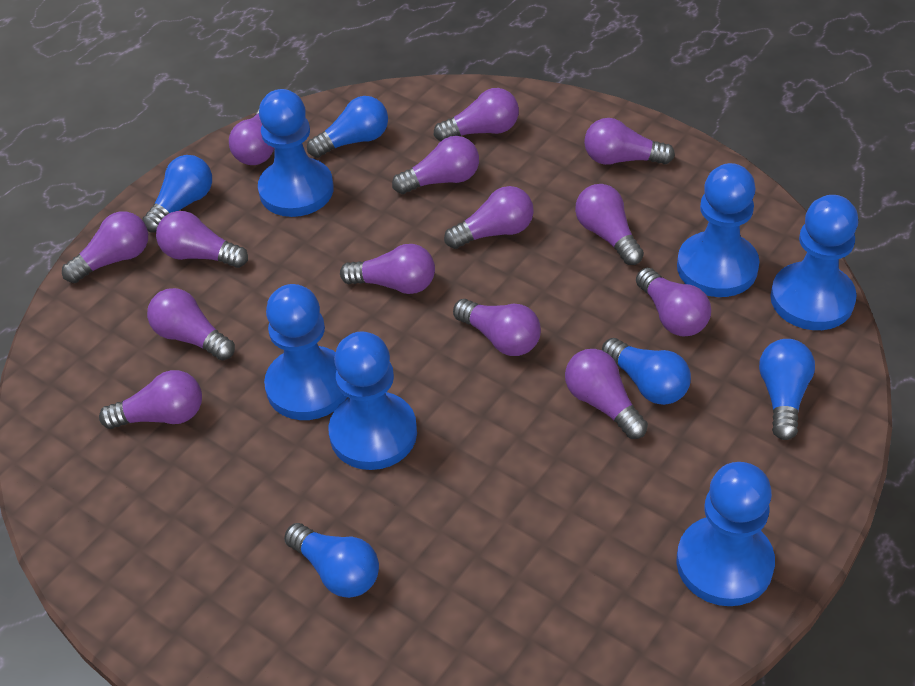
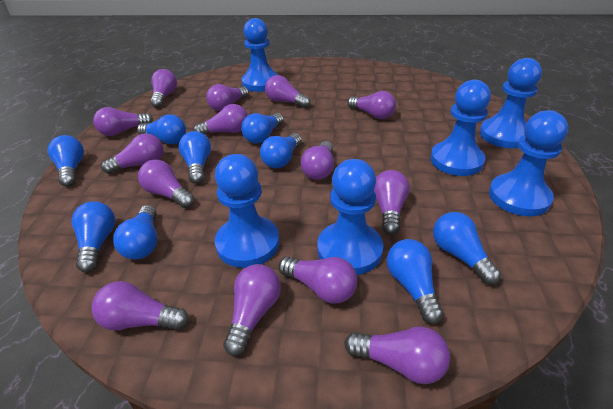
blue light bulb: 5 -> 9

